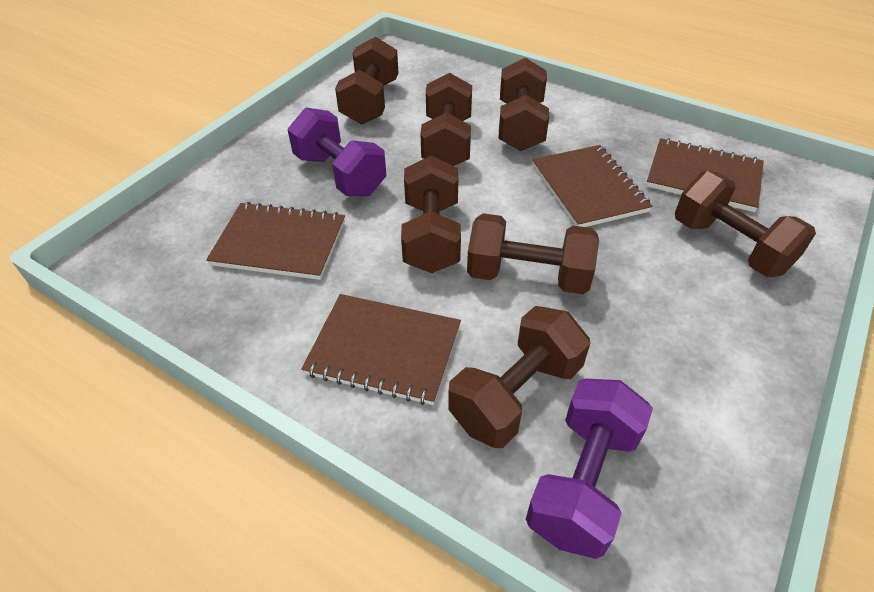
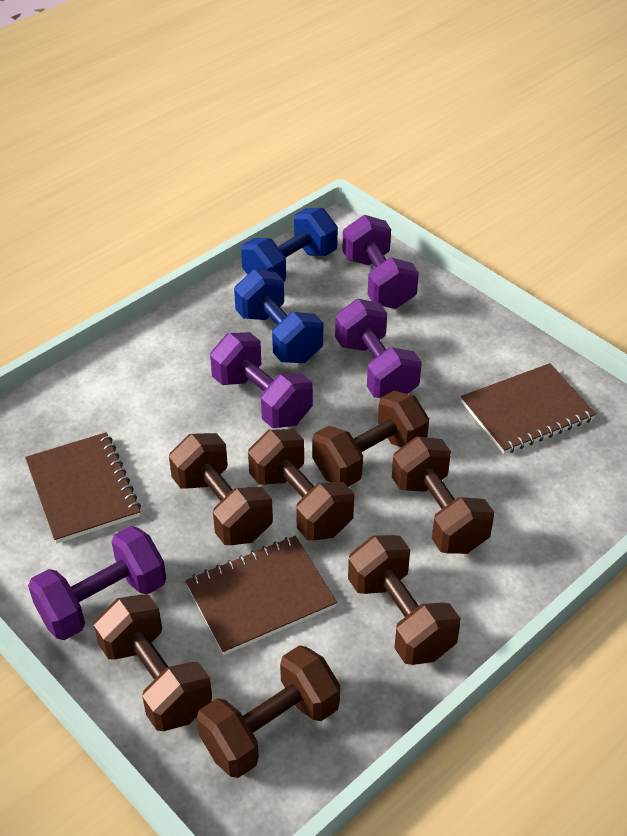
blue dumbbell: 0 -> 2
brown notebook: 4 -> 3
purple dumbbell: 2 -> 4

